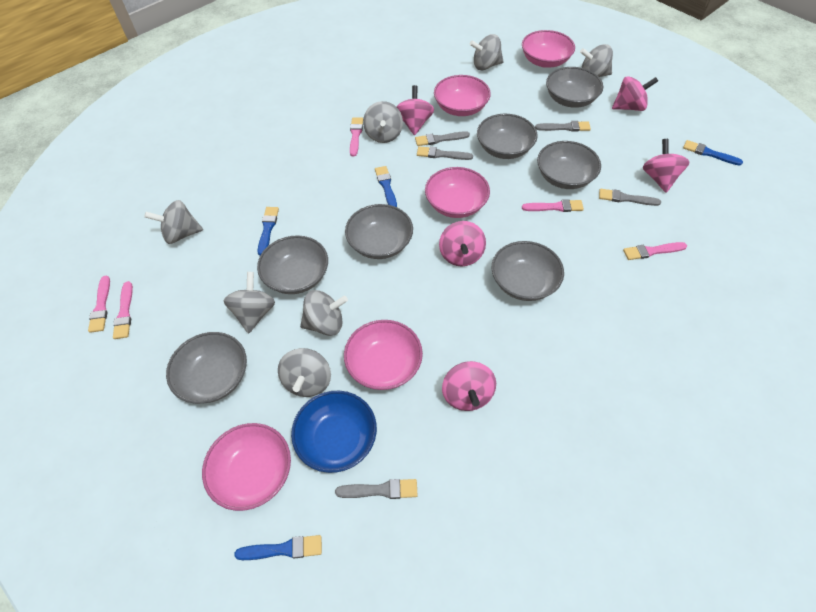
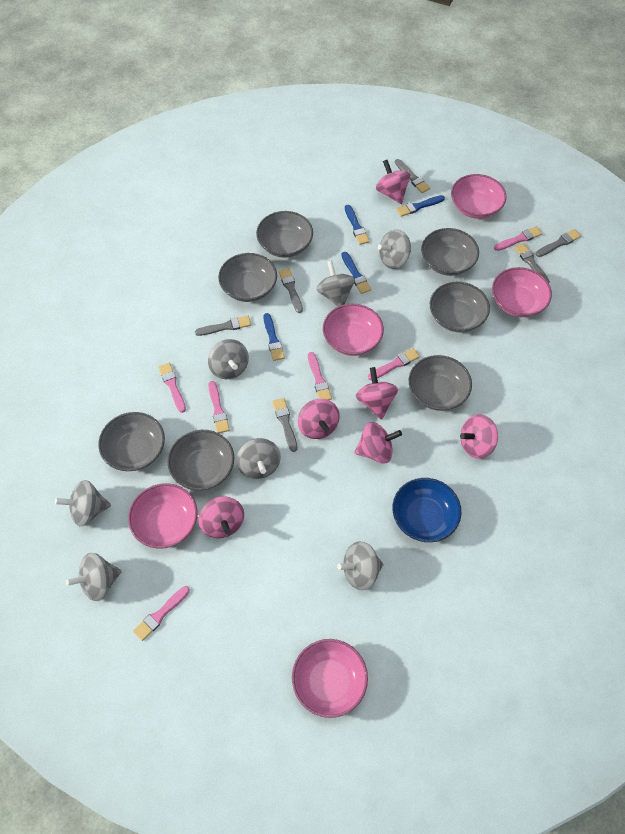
grey brush: 5 -> 6
pink brush: 5 -> 6
pink spinning top: 5 -> 6

